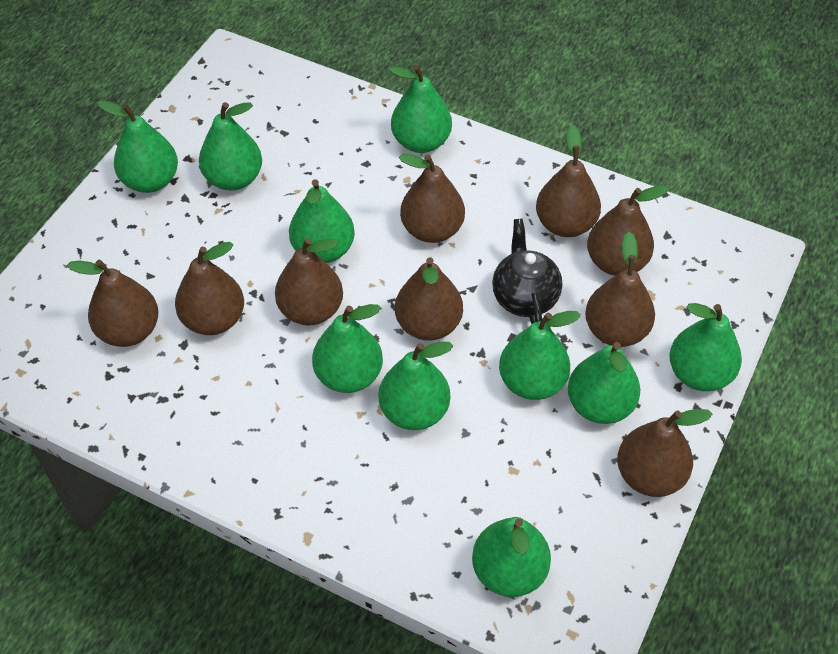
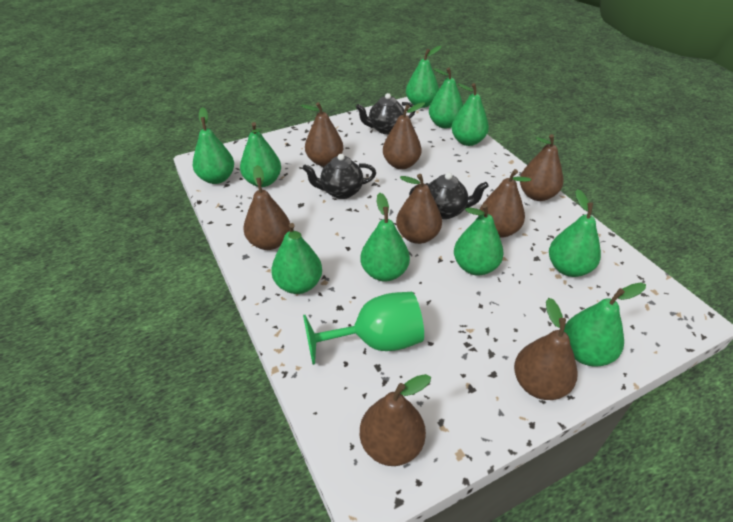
black teapot: 1 -> 3
brown pear: 9 -> 8
green goblet: 0 -> 1

